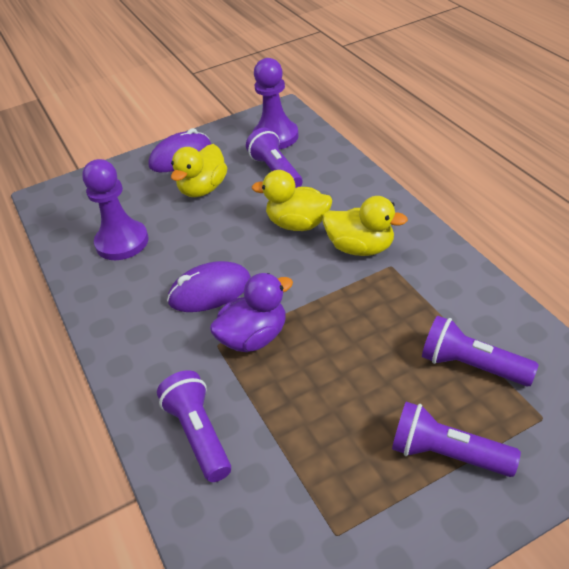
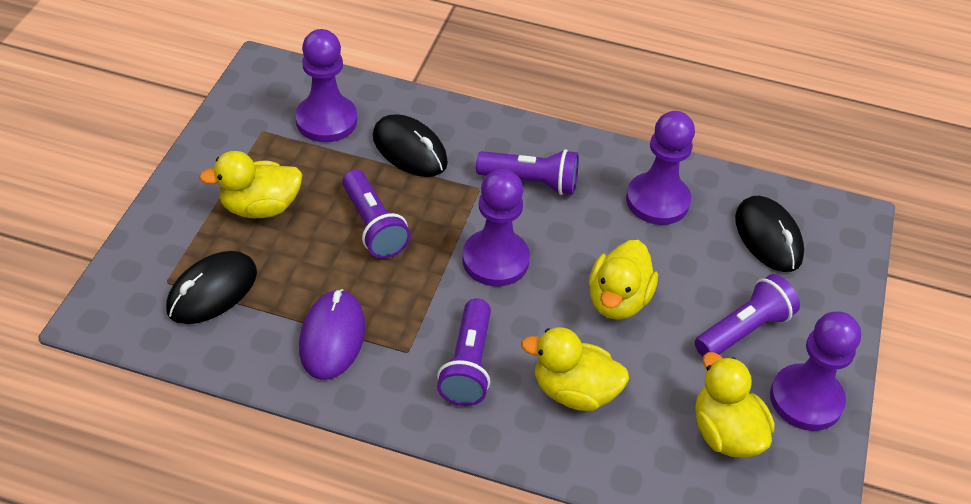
black mouse: 0 -> 3
purple duck: 1 -> 0
purple mouse: 2 -> 1
purple pawn: 2 -> 4
yellow duck: 3 -> 4

